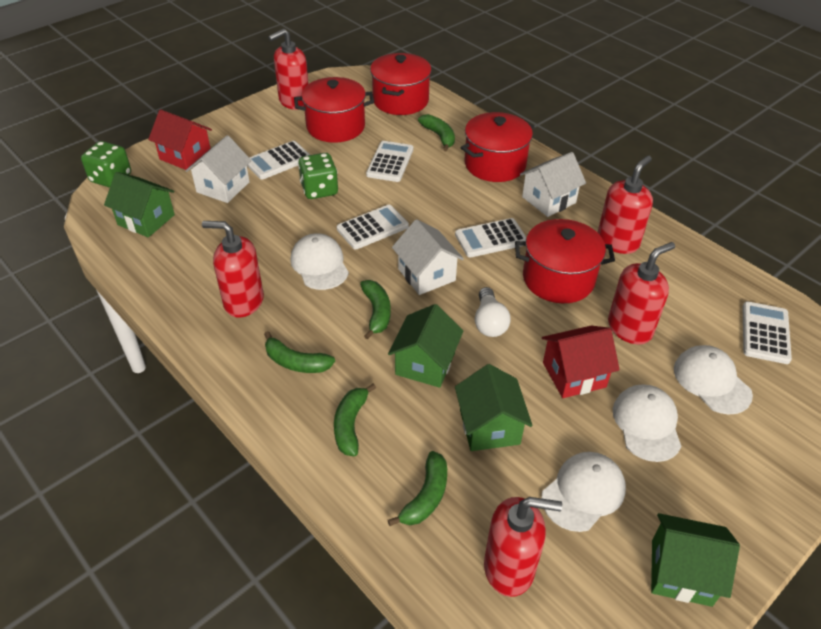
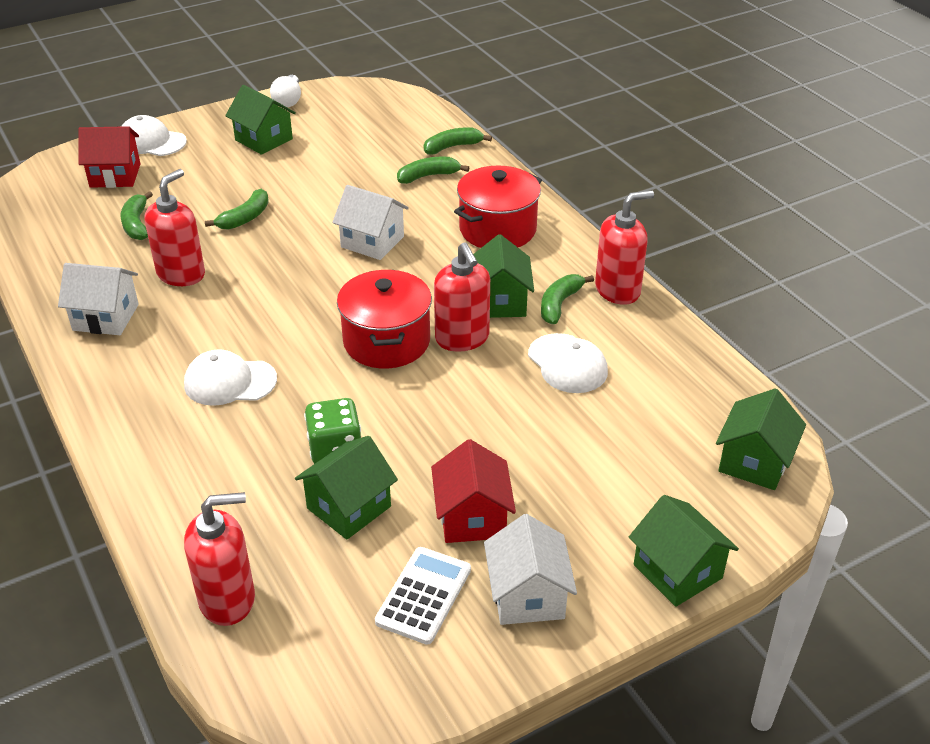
green dice: 2 -> 1
green house: 4 -> 5
red pot: 4 -> 2
red soap dispenser: 5 -> 4
white calculator: 5 -> 1
white cap: 4 -> 3

